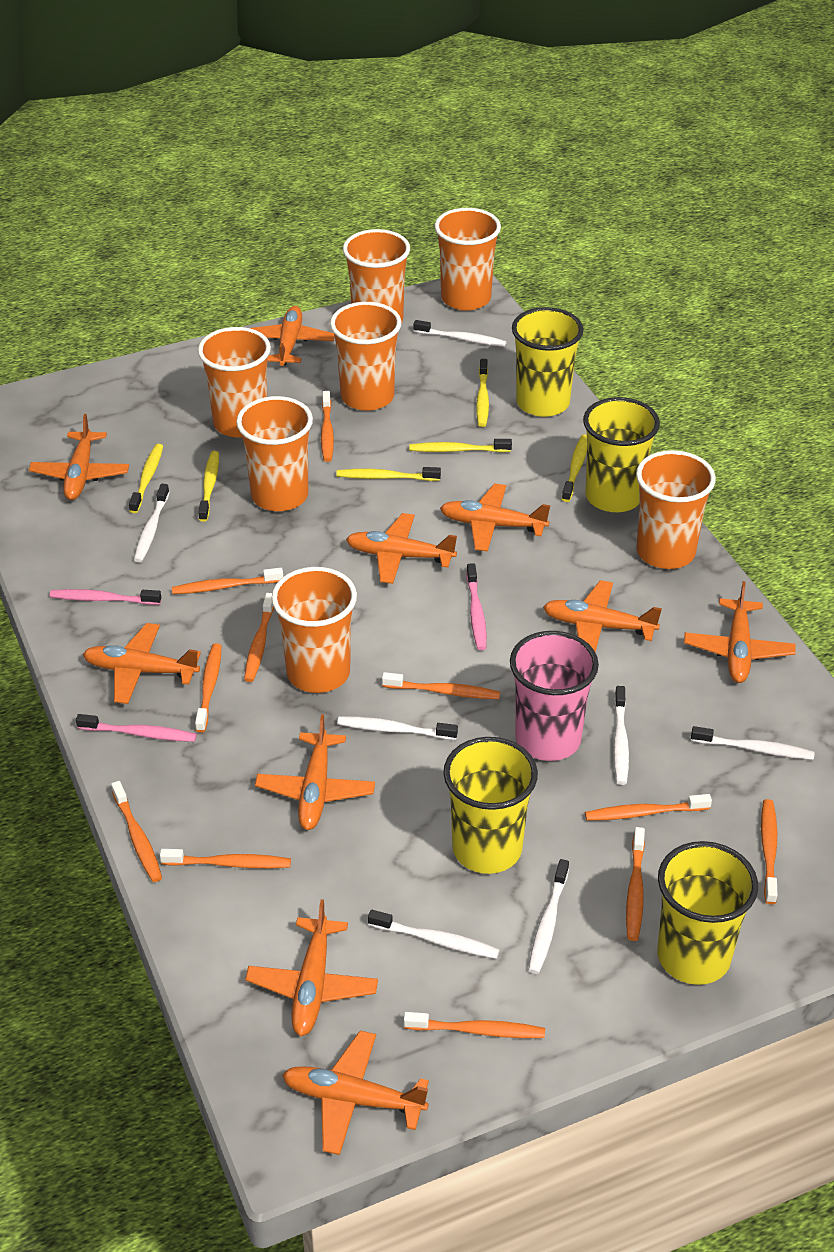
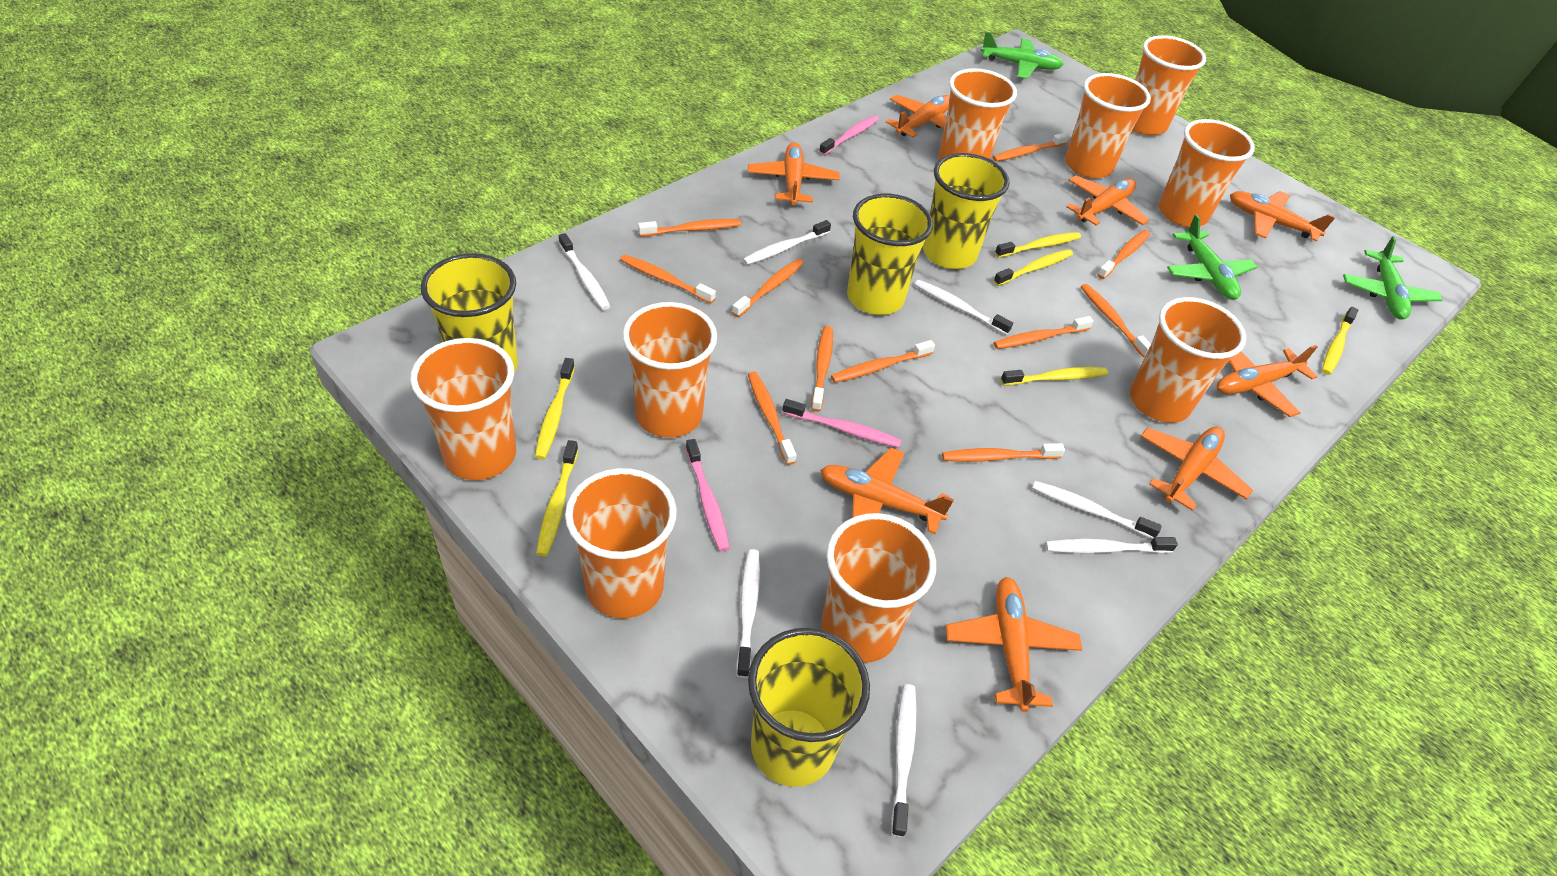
green plane: 0 -> 3
orange cup: 7 -> 9
orange plane: 10 -> 8
pink cup: 1 -> 0

